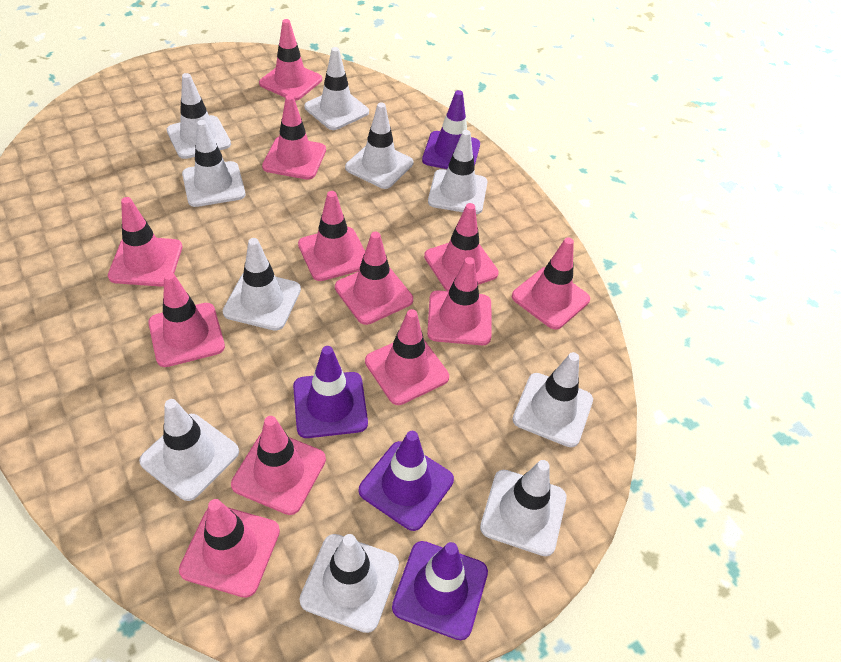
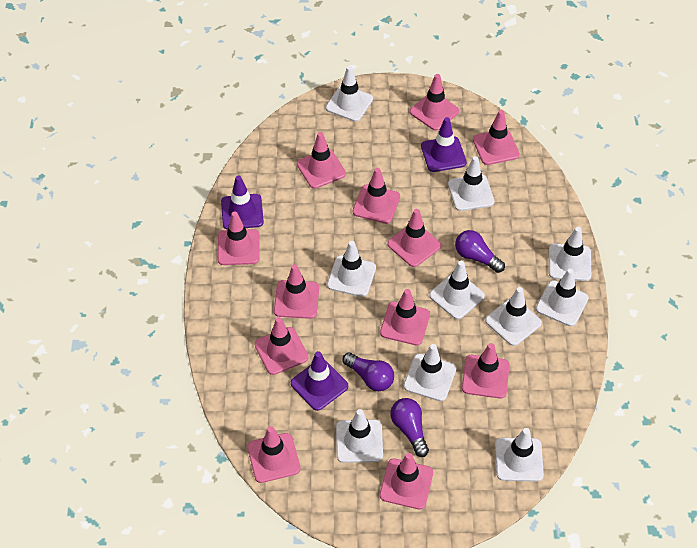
purple light bulb: 0 -> 3
purple traffic cone: 4 -> 3

